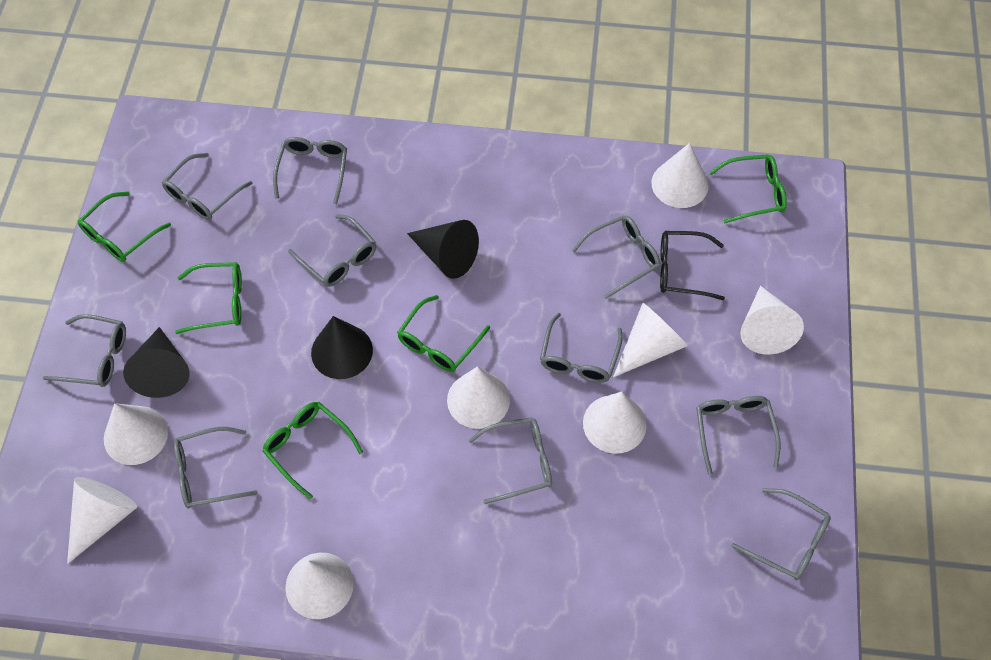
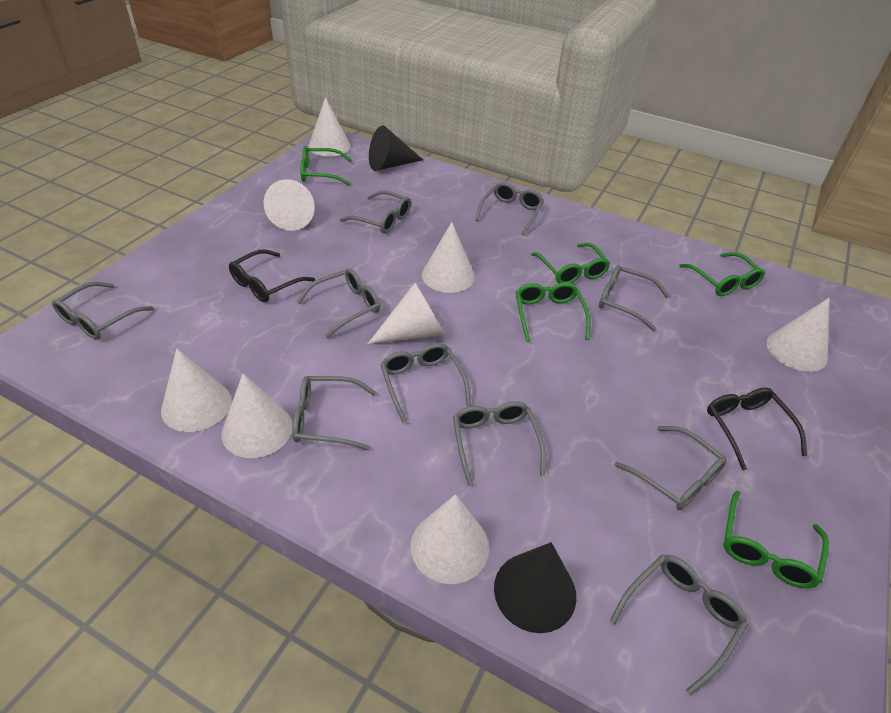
black cone: 3 -> 2
black glasses: 1 -> 2

